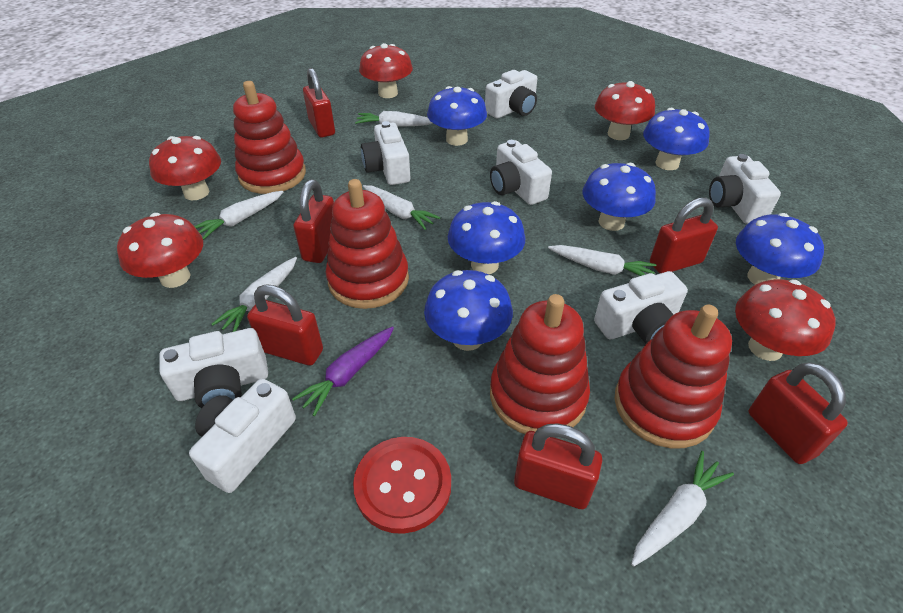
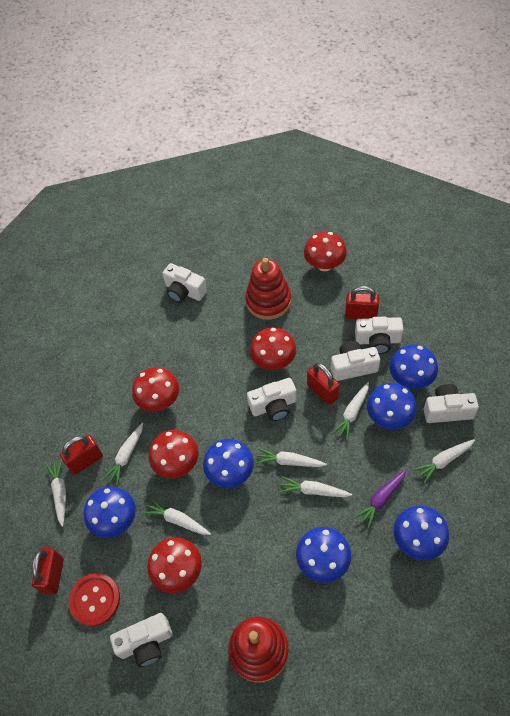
red padlock: 6 -> 4
red stacking toy: 4 -> 2
white camera: 7 -> 6
white carrot: 6 -> 7

